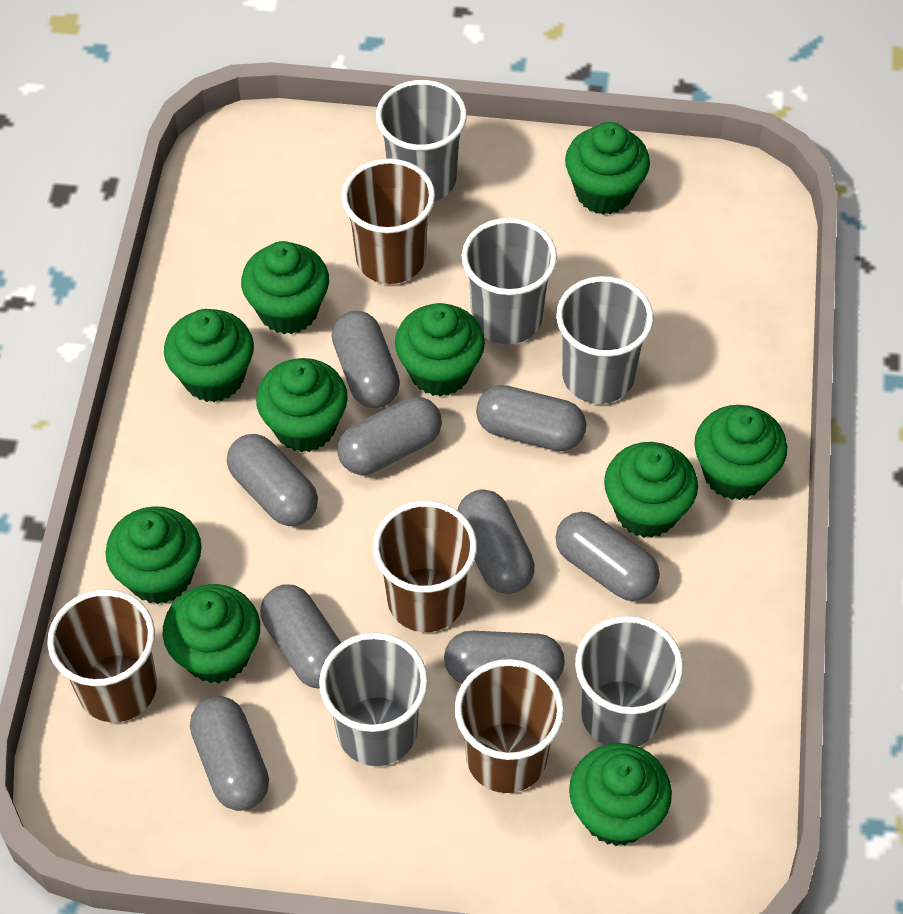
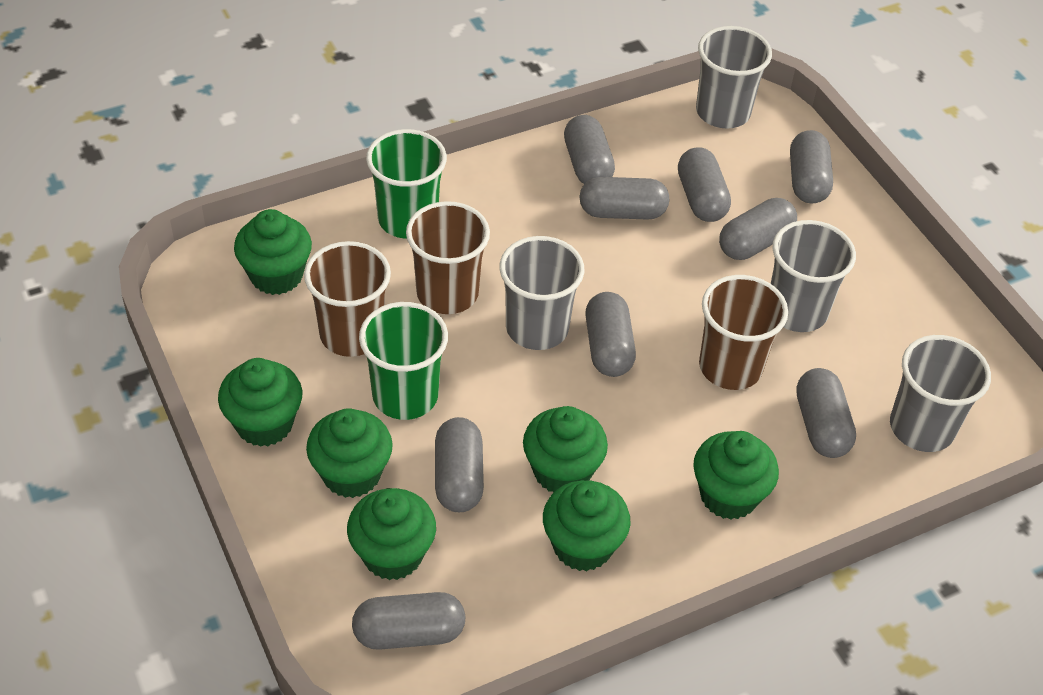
brown cup: 4 -> 3
green cup: 0 -> 2
green cupcake: 10 -> 7
grey cup: 5 -> 4

